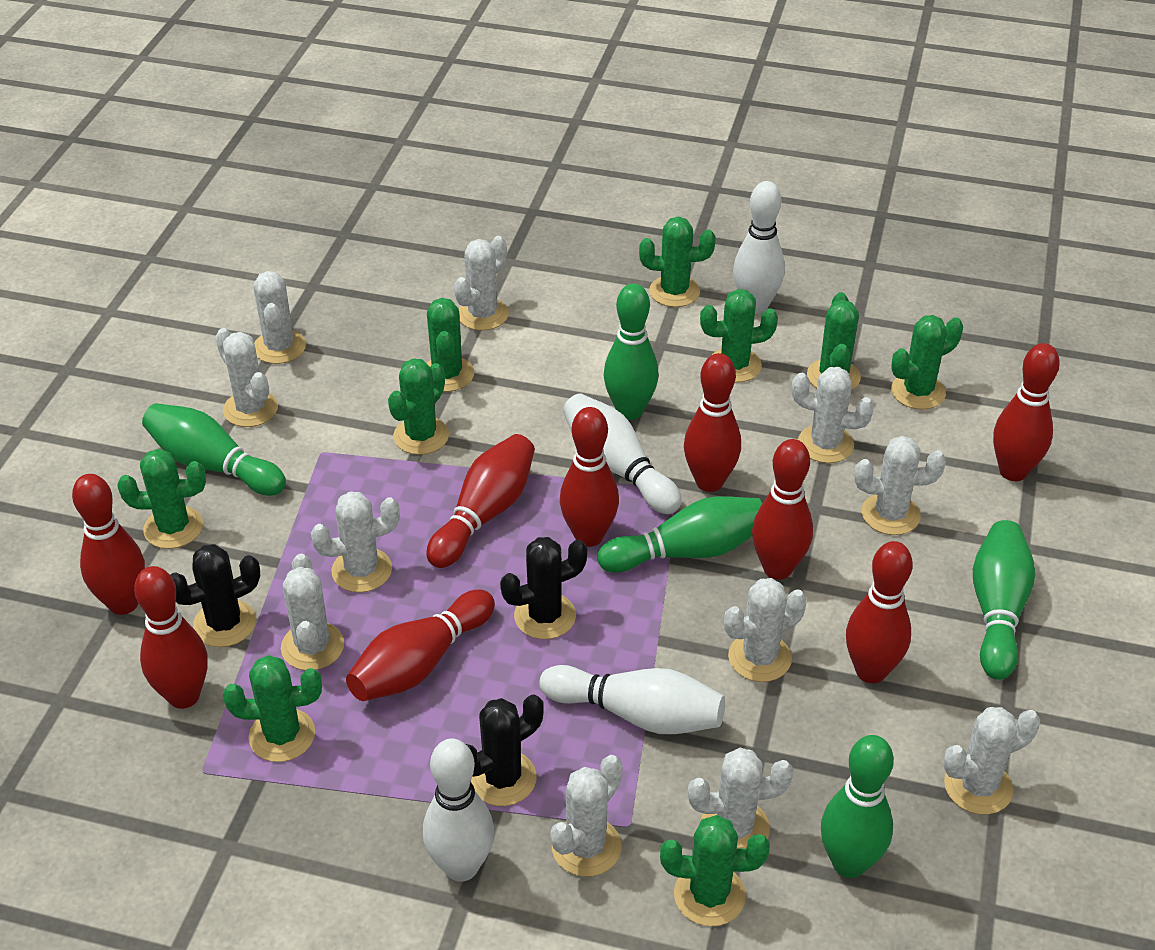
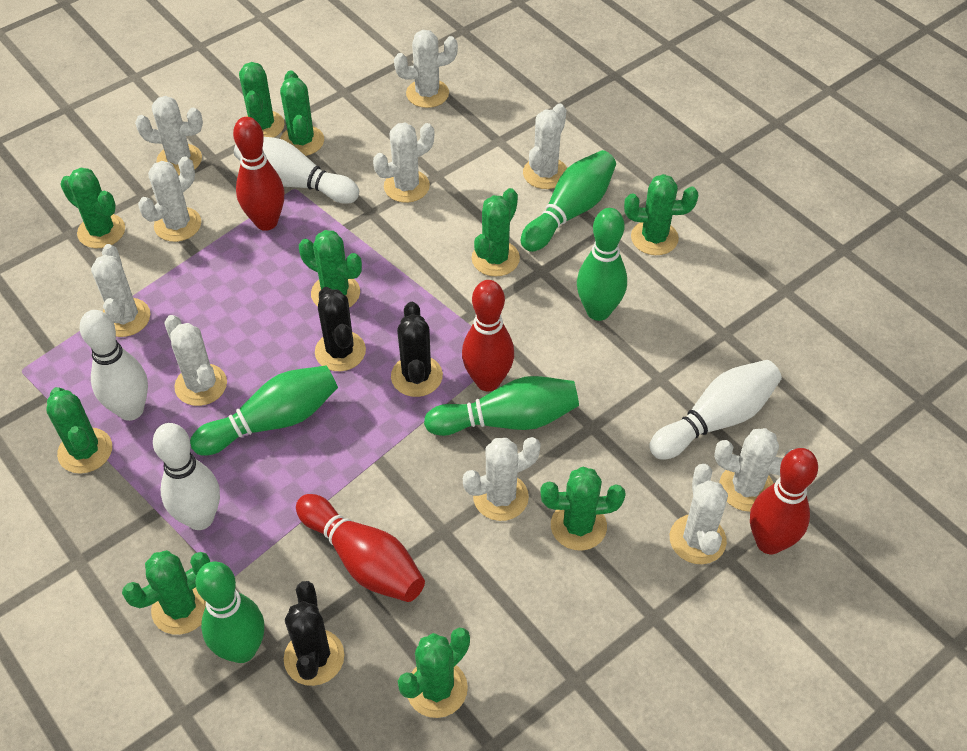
green cactus: 9 -> 10
red bowling pin: 9 -> 4
white cactus: 11 -> 10

